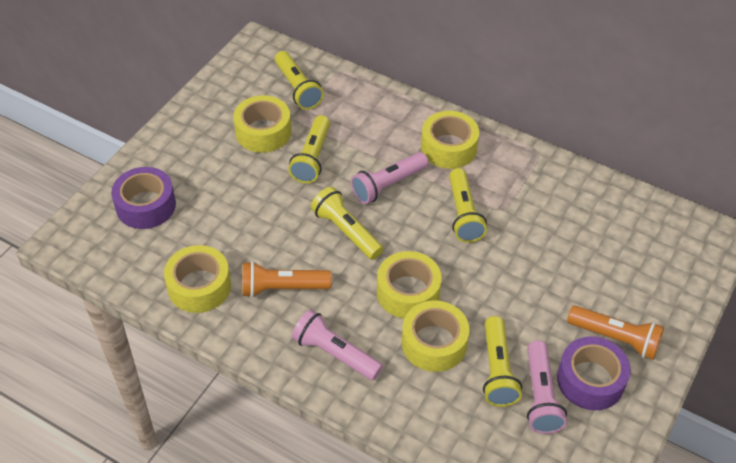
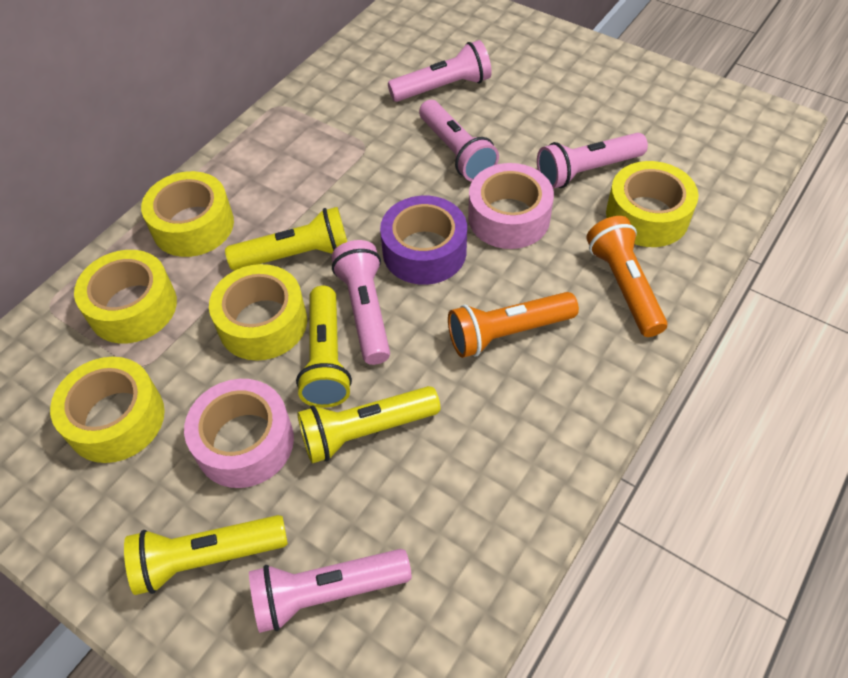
pink flashlight: 3 -> 5
pink tape: 0 -> 2
purple tape: 2 -> 1
yellow flashlight: 5 -> 4

